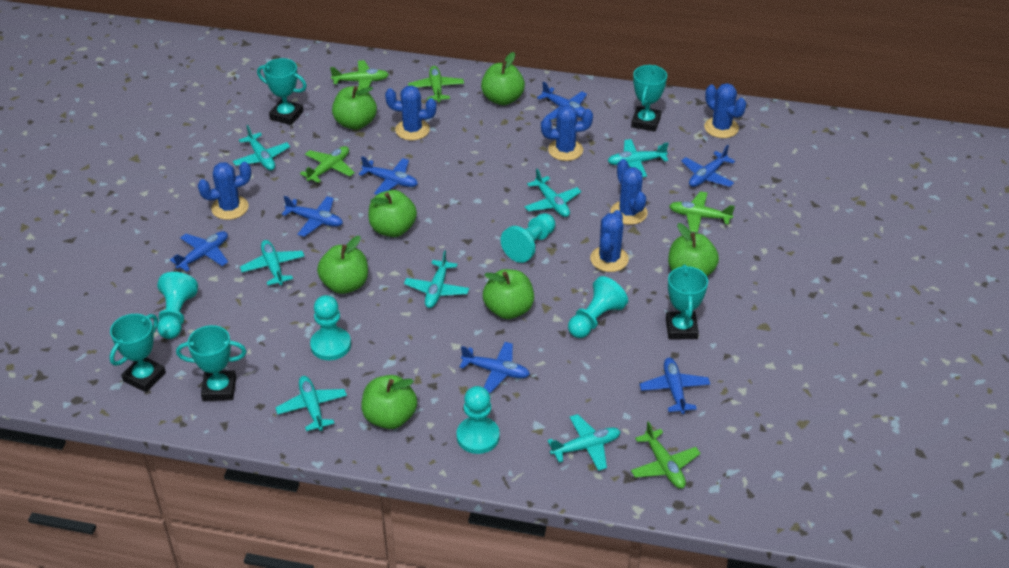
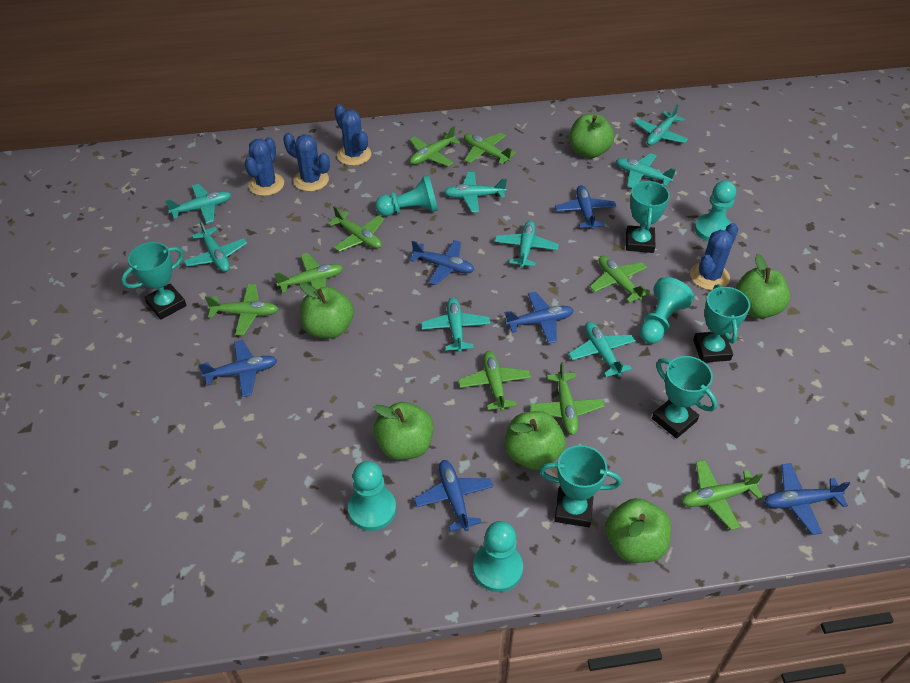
blue cactus: 6 -> 4
blue plane: 7 -> 6
green apple: 7 -> 6
green plane: 5 -> 9
turquoise plane: 7 -> 8

